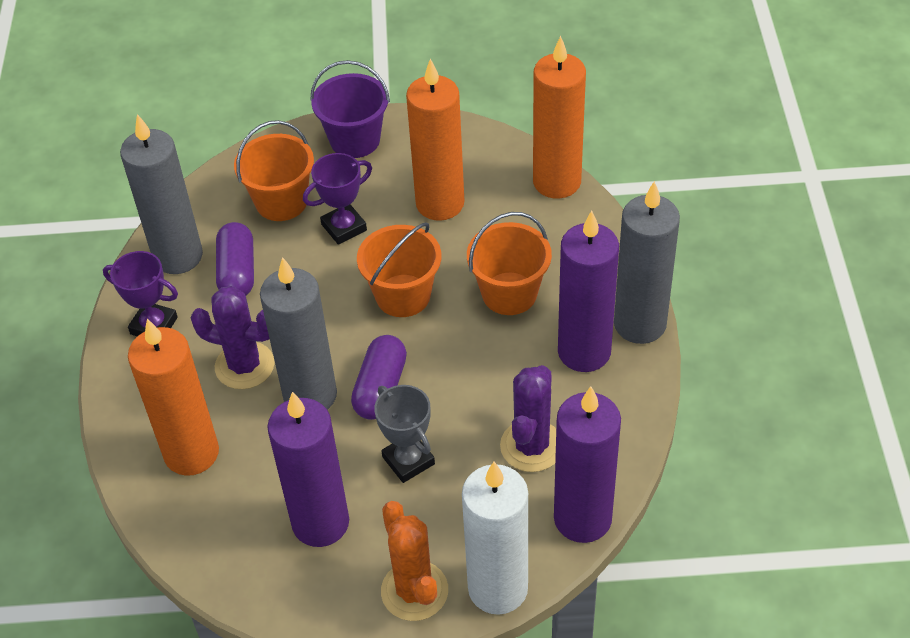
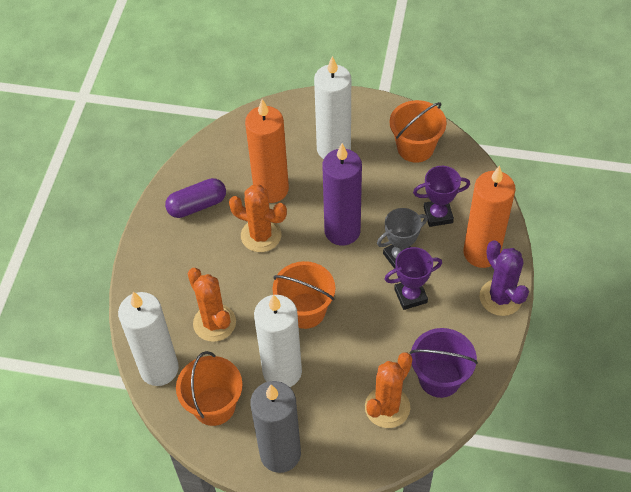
grey candle: 3 -> 1
orange cactus: 1 -> 3
orange candle: 3 -> 2
purple cactus: 2 -> 1
purple candle: 3 -> 1
purple capsule: 2 -> 1
white candle: 1 -> 3

